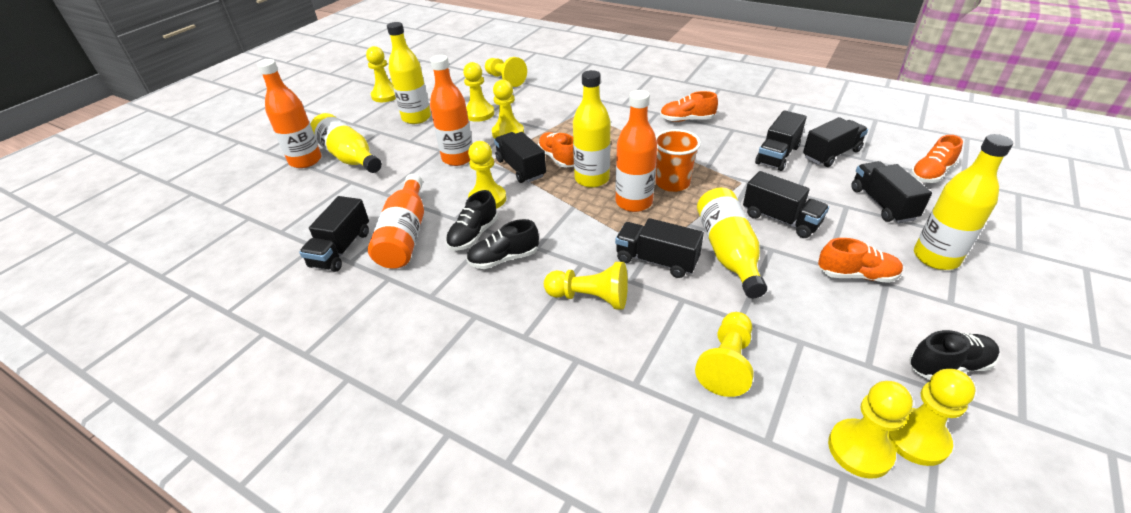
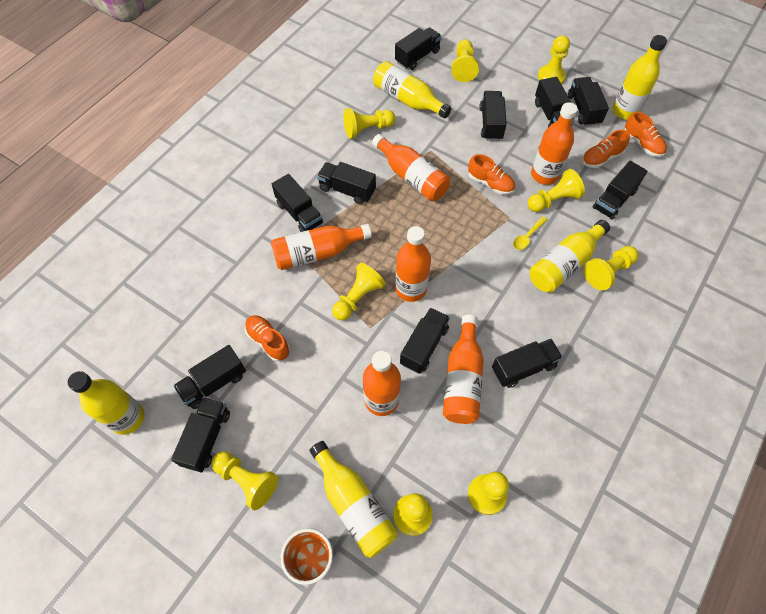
black shoe: 3 -> 0
black truck: 7 -> 11
orange bottle: 4 -> 6
yellow spoon: 0 -> 1

